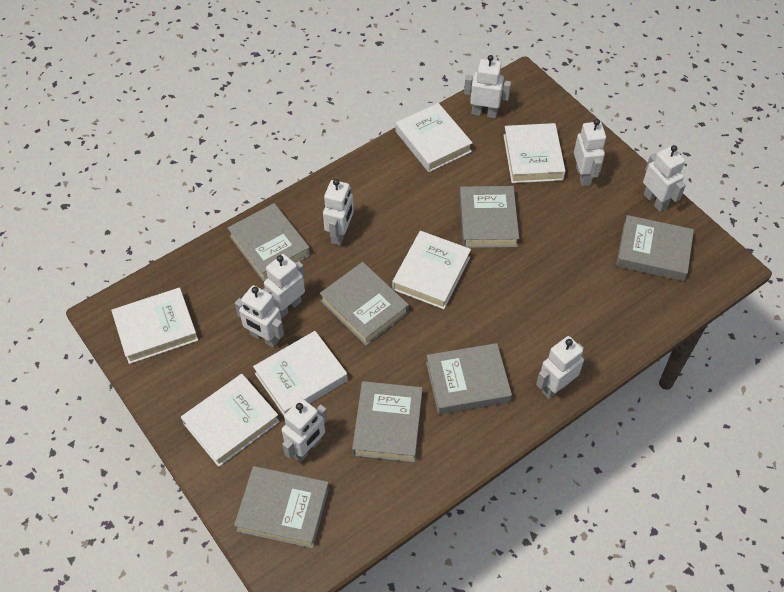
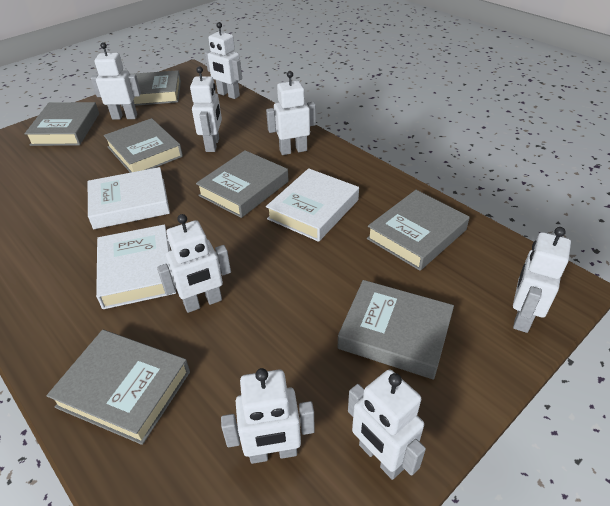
white book: 6 -> 3

